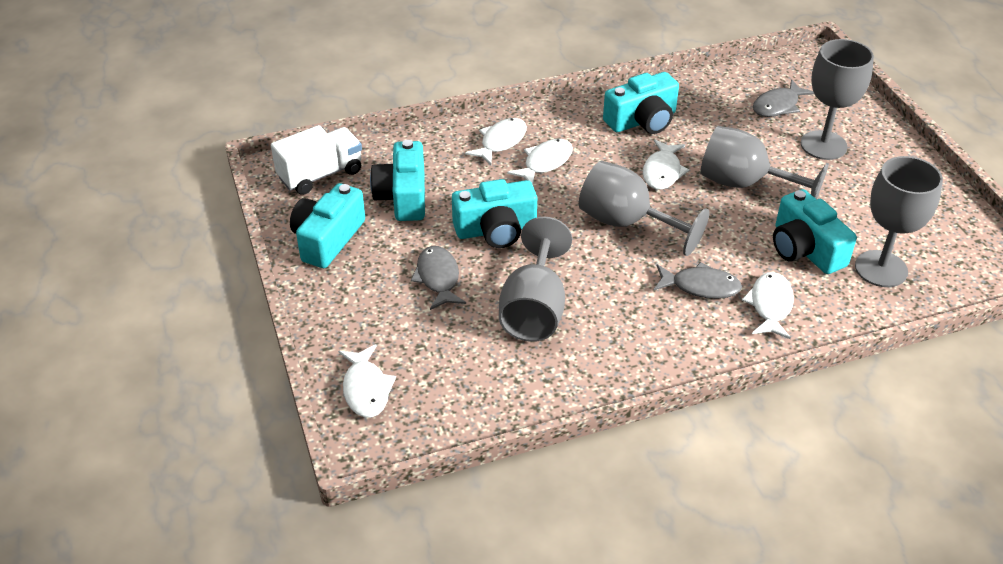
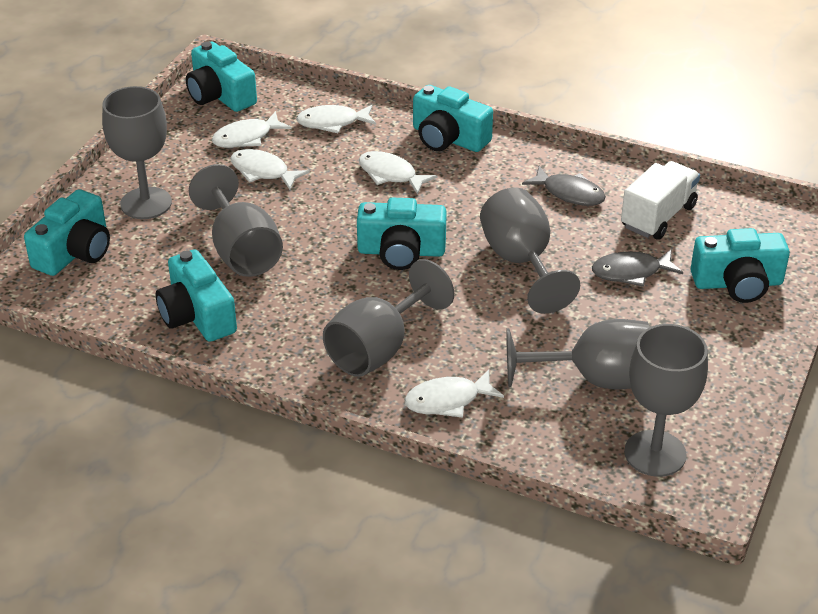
grey fish: 3 -> 2
grey goblet: 5 -> 6
turquoise camera: 5 -> 6

